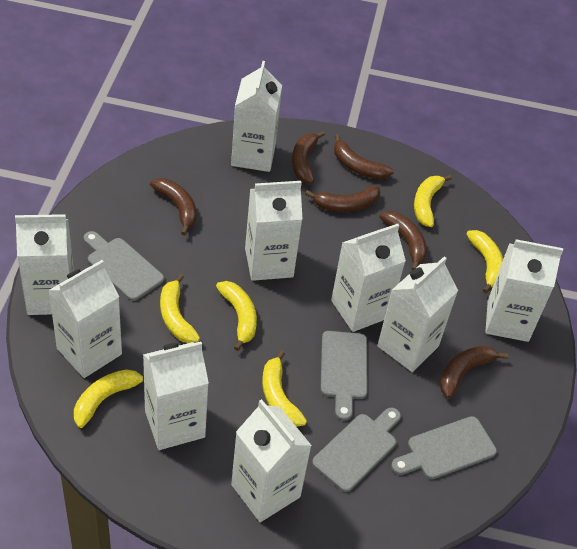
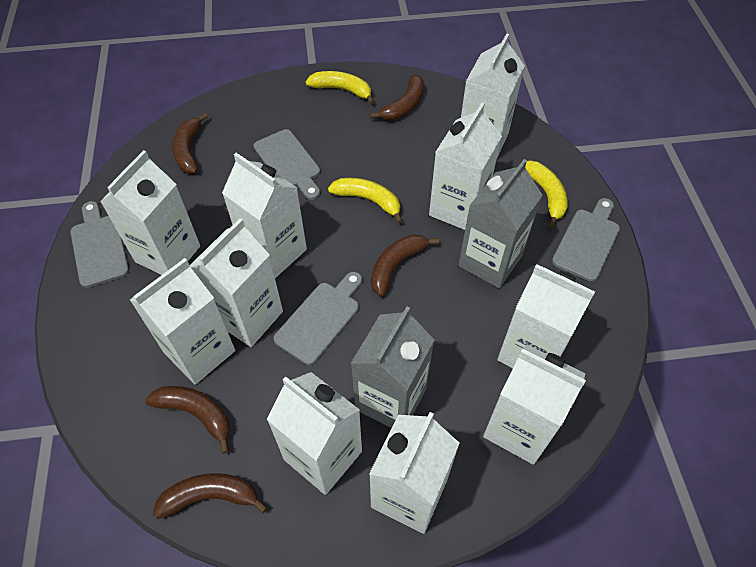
brown banana: 6 -> 5
grey carton: 0 -> 2
white carton: 9 -> 10
yellow banana: 6 -> 3

